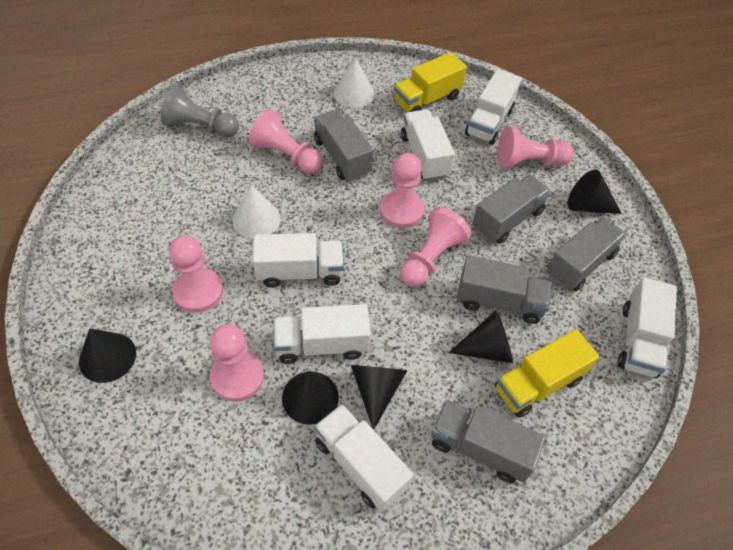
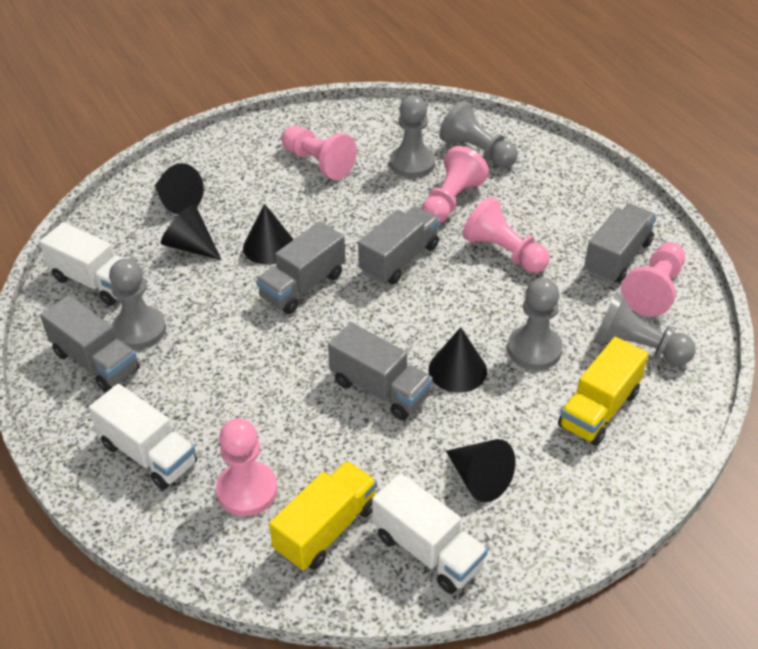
grey pawn: 1 -> 5
pink pawn: 6 -> 5
white cone: 2 -> 0
white truck: 6 -> 3

